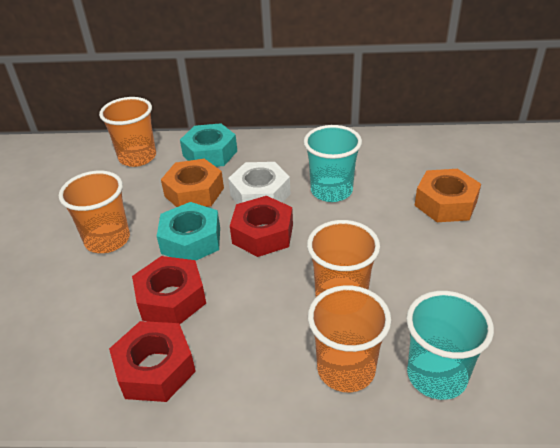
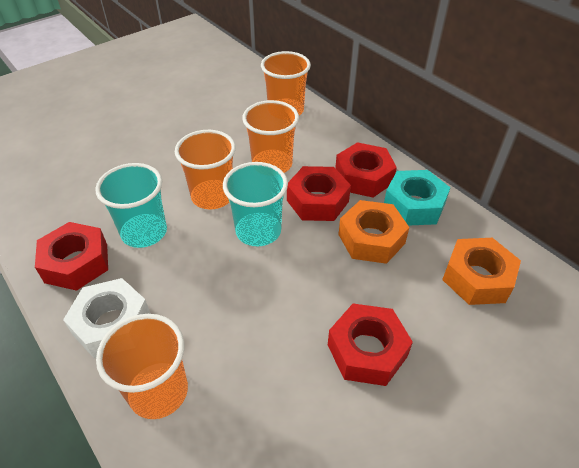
red nut: 3 -> 4
turquoise nut: 2 -> 1

